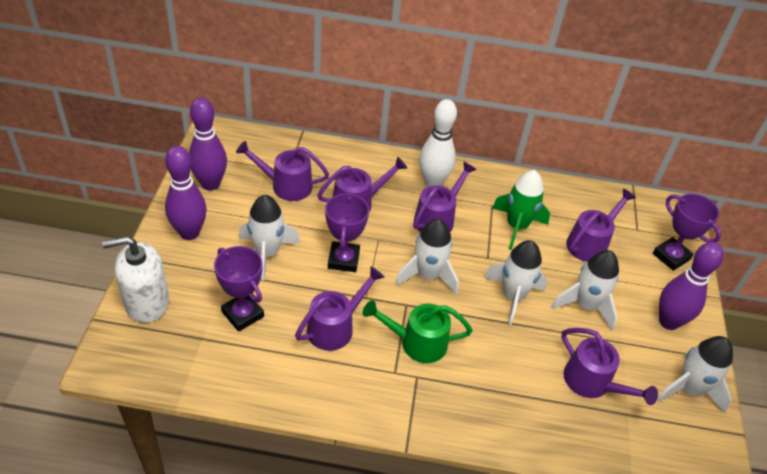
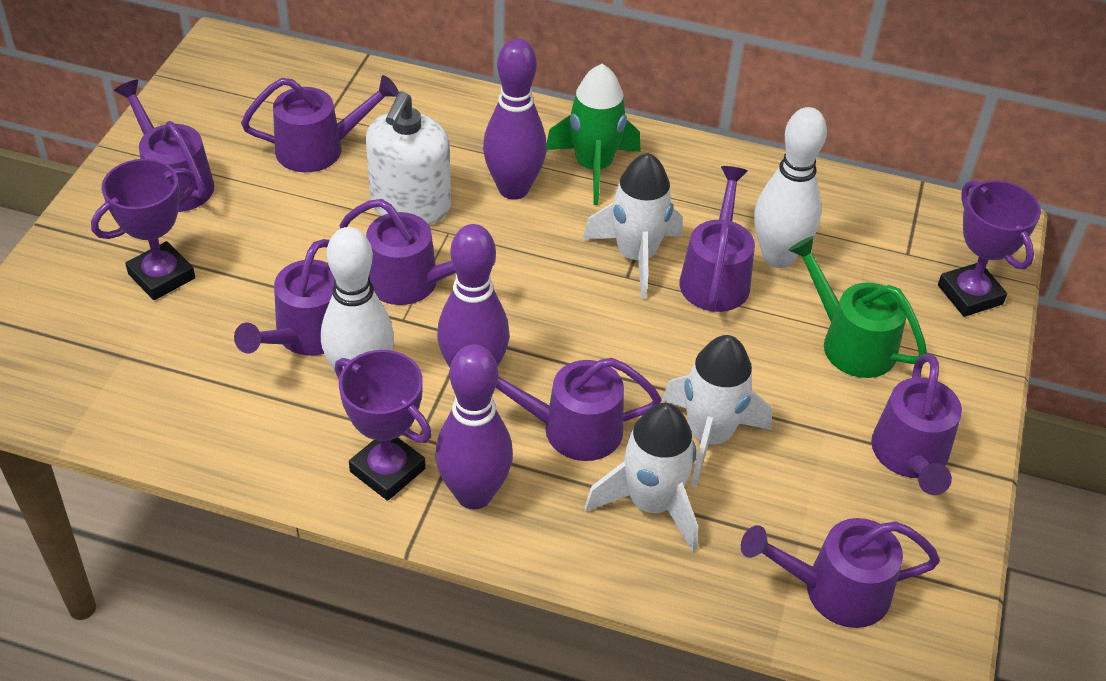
purple watering can: 6 -> 8
white bowling pin: 1 -> 2
white rocket: 5 -> 3

